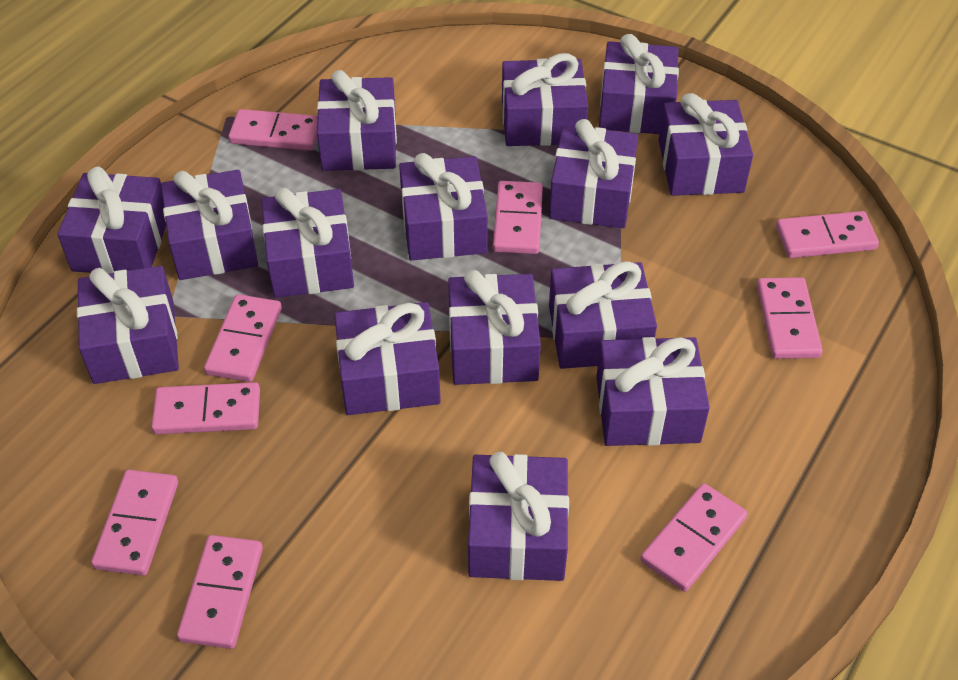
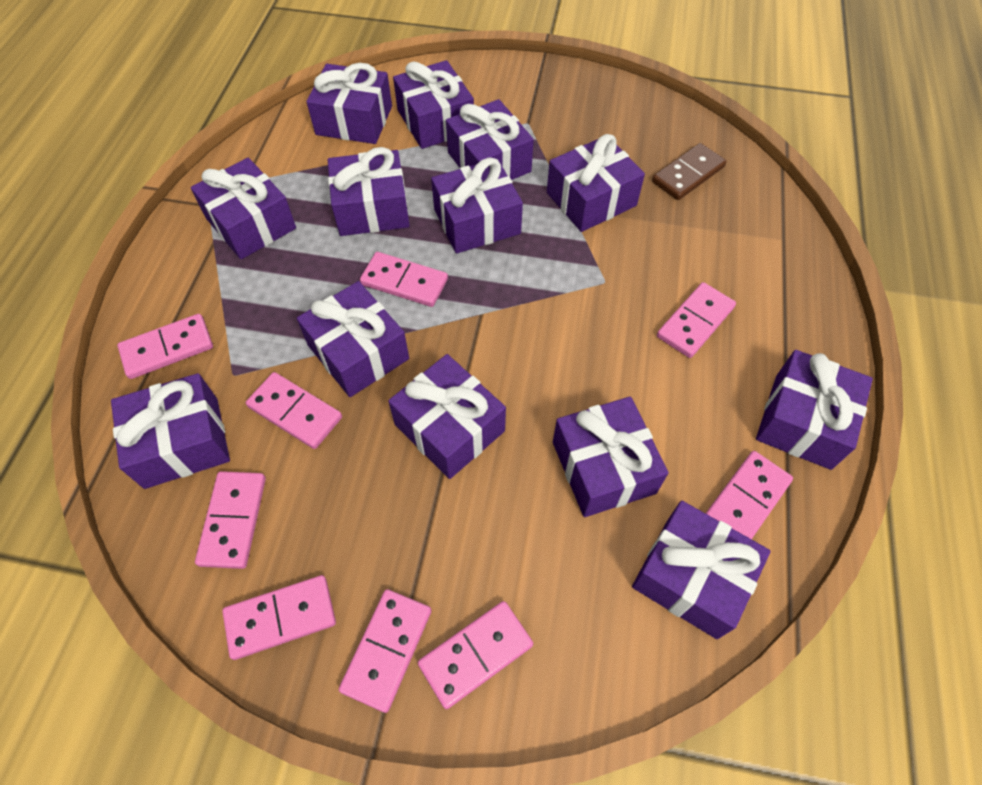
brown domino: 0 -> 1
purple gift: 15 -> 13

